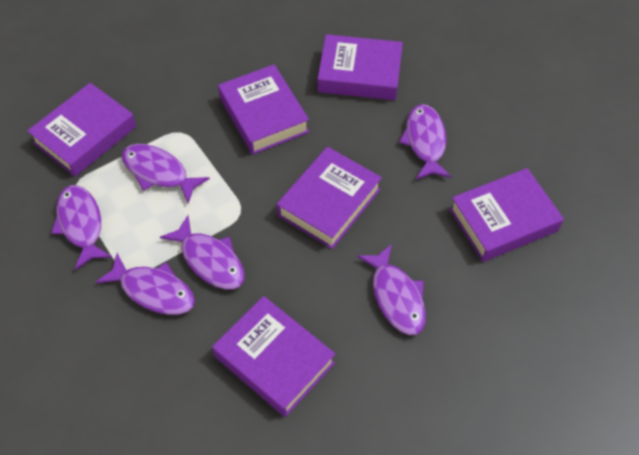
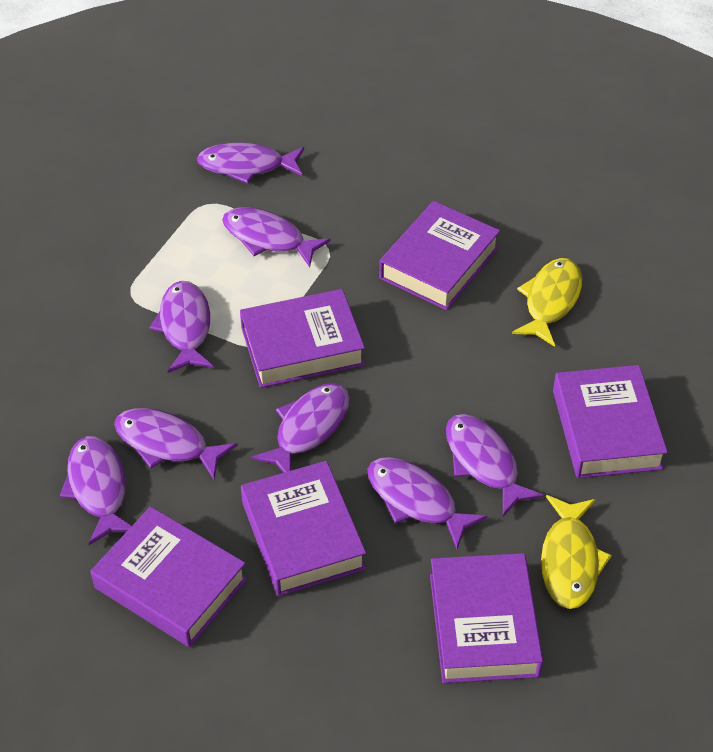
purple fish: 6 -> 8
yellow fish: 0 -> 2

